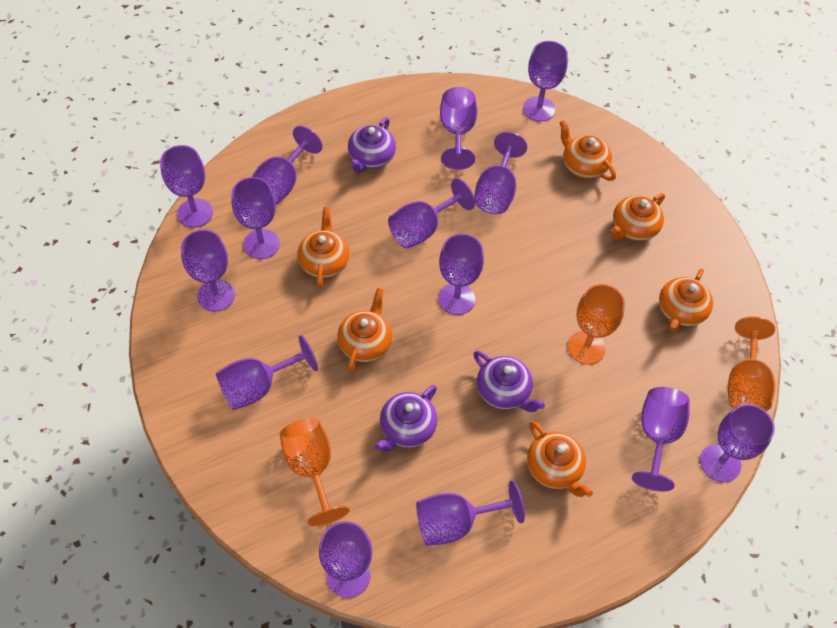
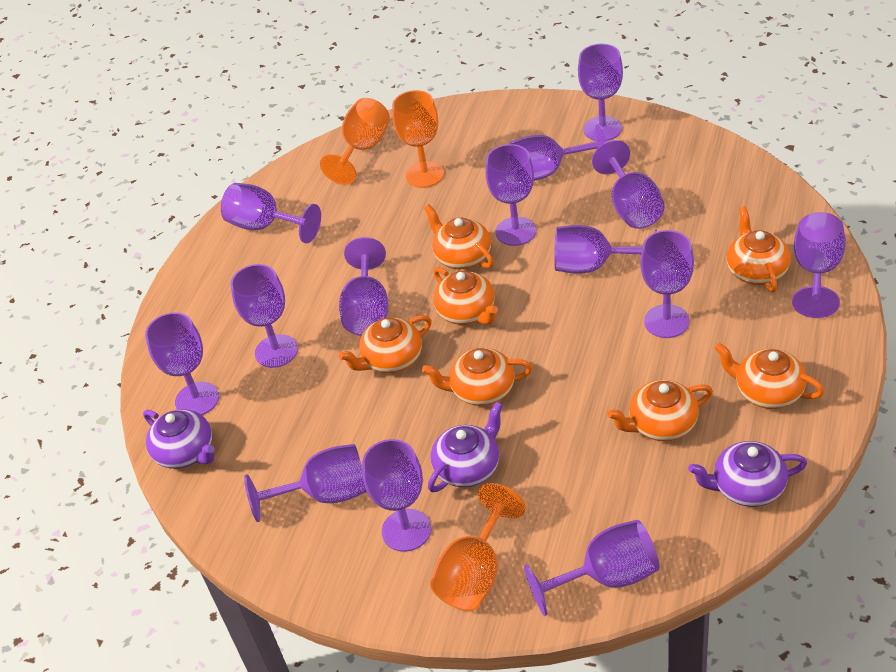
orange teapot: 6 -> 7

